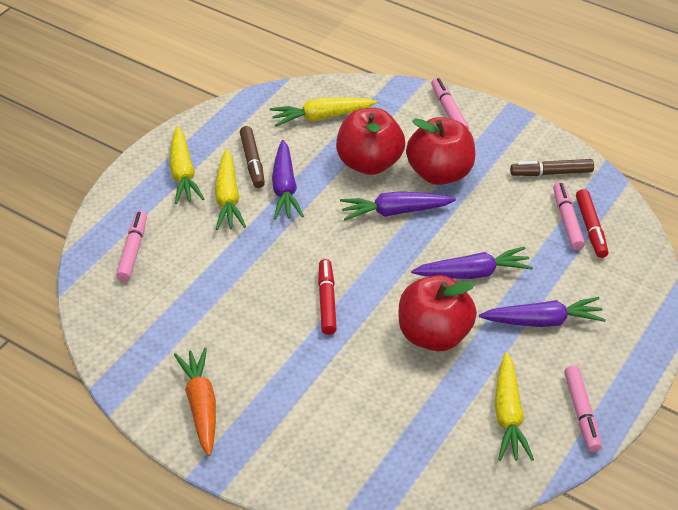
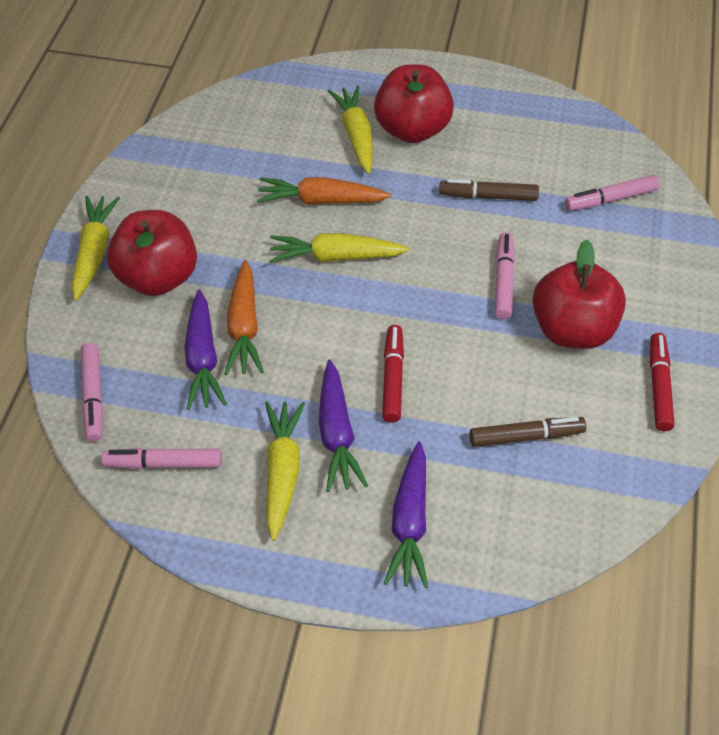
orange carrot: 1 -> 2
purple carrot: 4 -> 3

